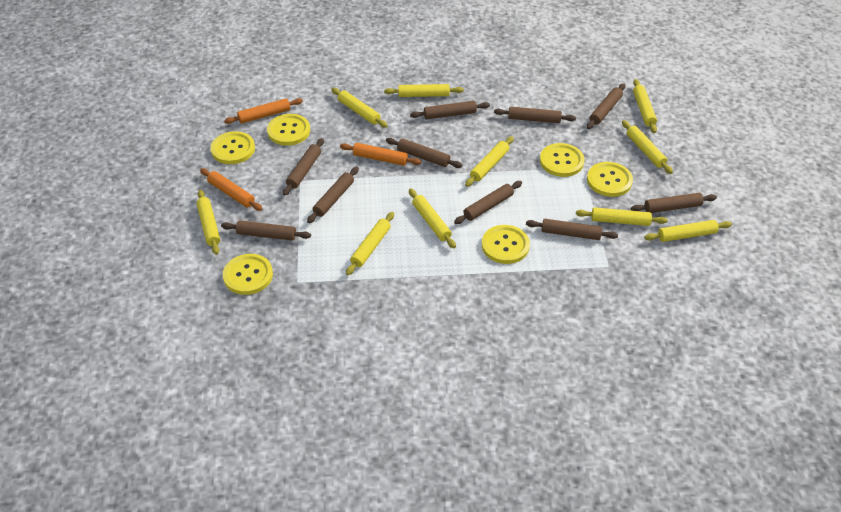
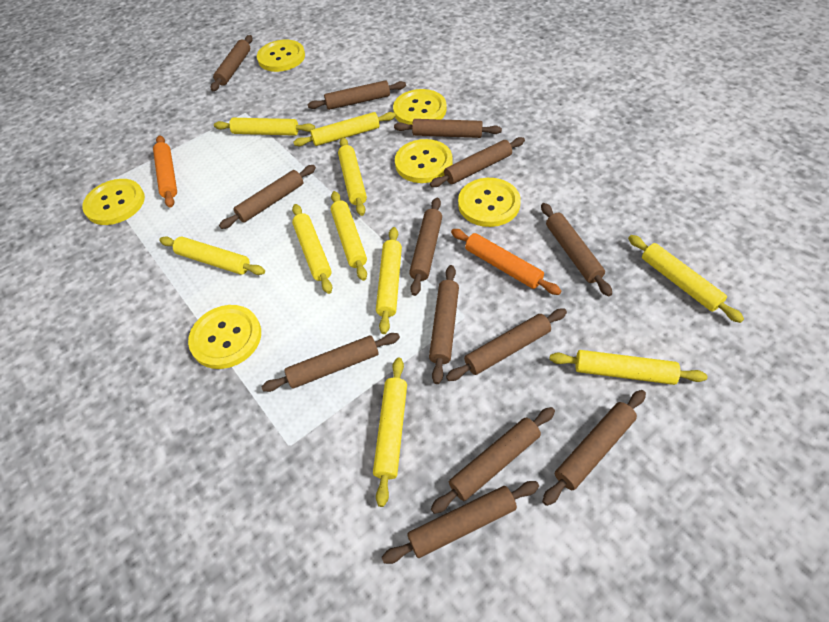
brown rolling pin: 10 -> 13
orange rolling pin: 3 -> 2

